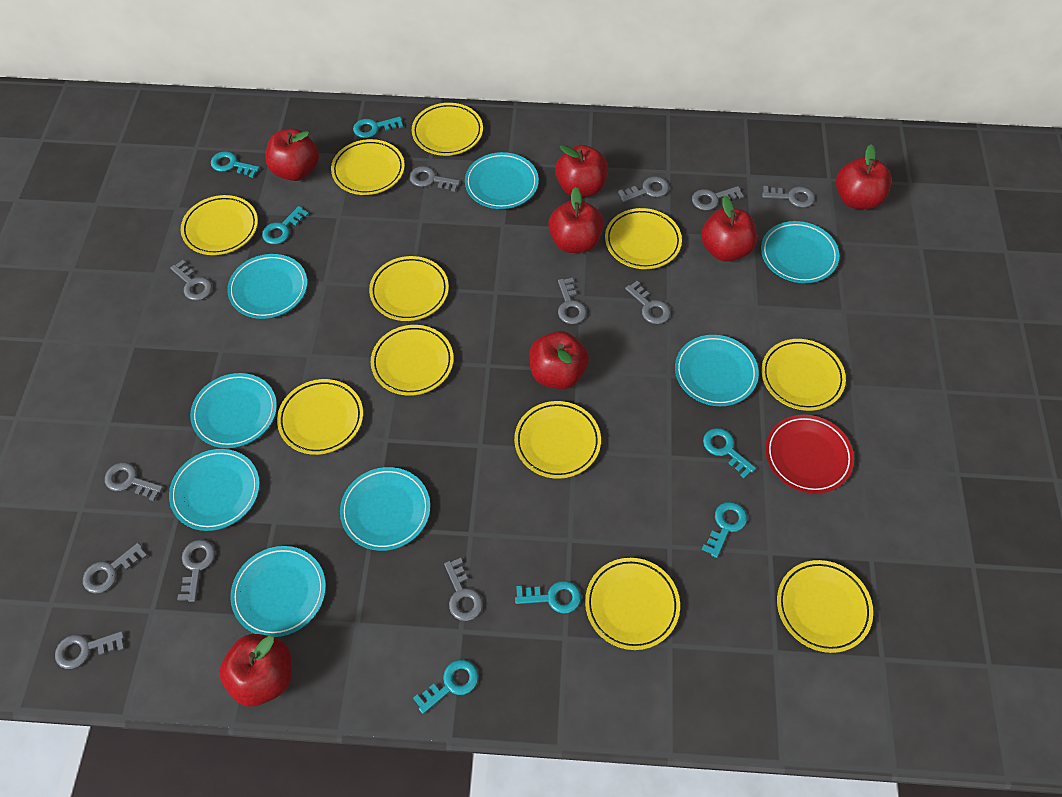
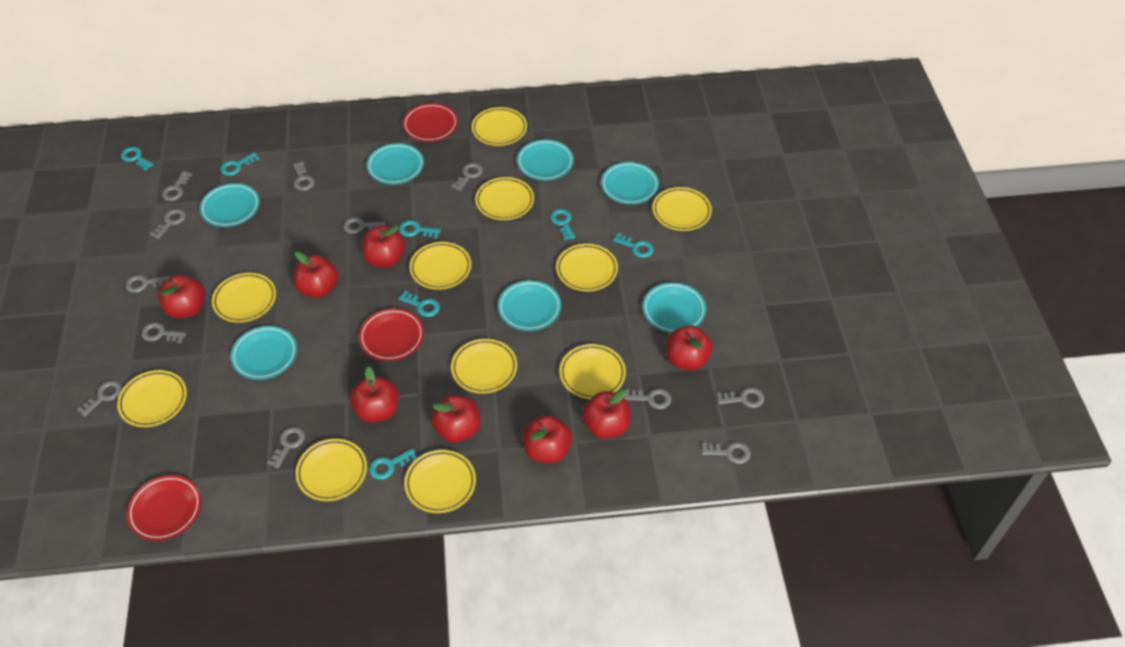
red apple: 7 -> 8
red plate: 1 -> 3
turquoise plate: 8 -> 7

